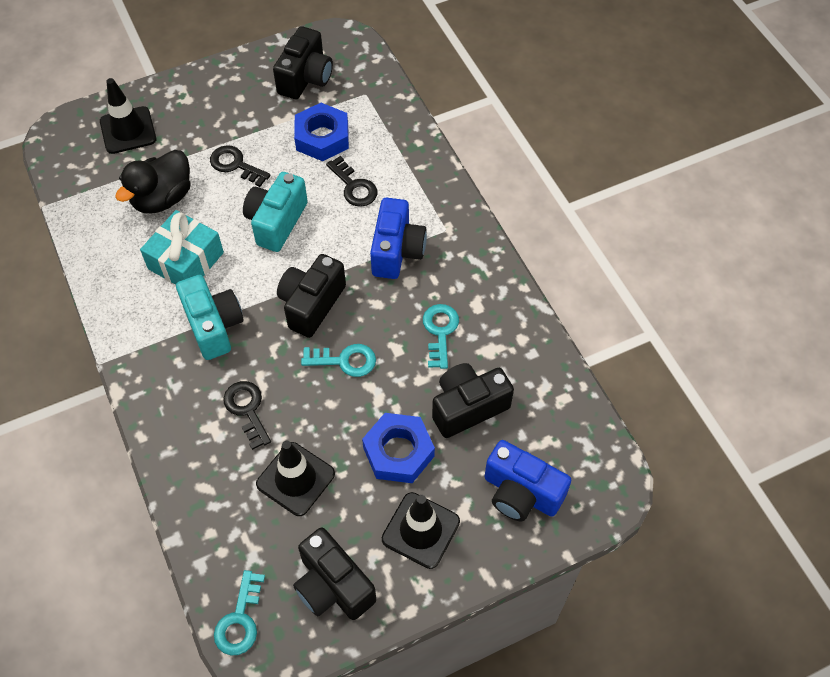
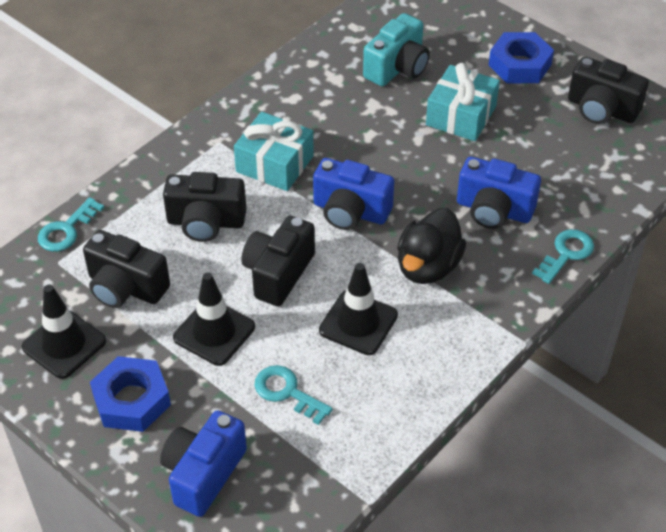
black key: 3 -> 0
blue camera: 2 -> 3
turquoise camera: 2 -> 1
turquoise gift: 1 -> 2

